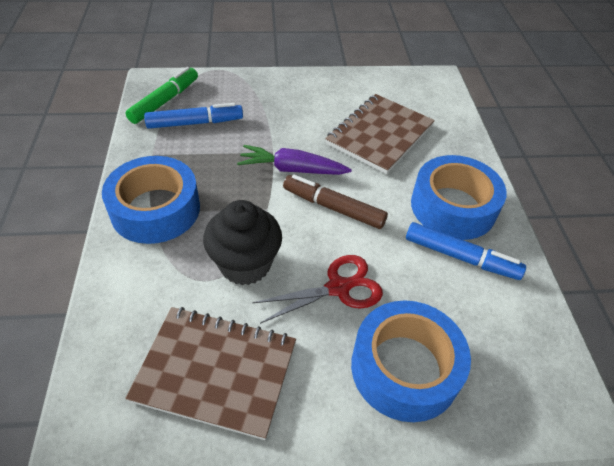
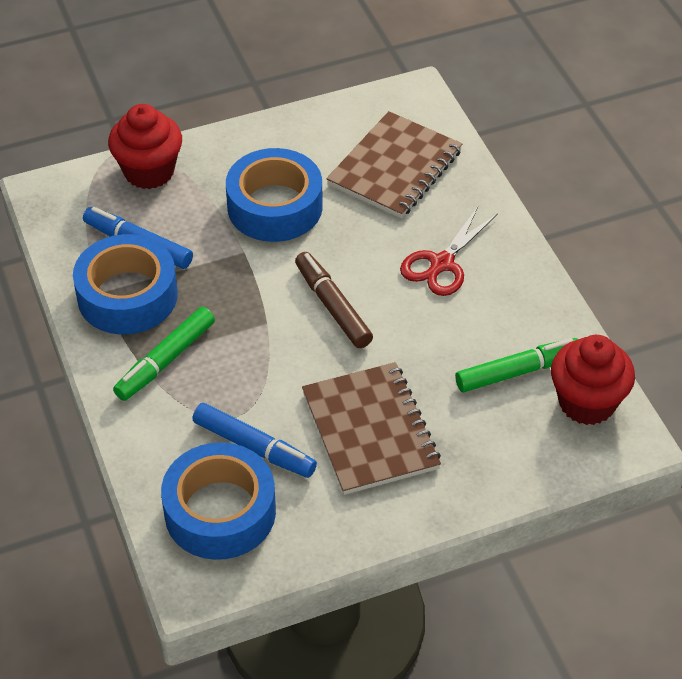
black cupcake: 1 -> 0
green marker: 1 -> 2
purple carrot: 1 -> 0
red cupcake: 0 -> 2

